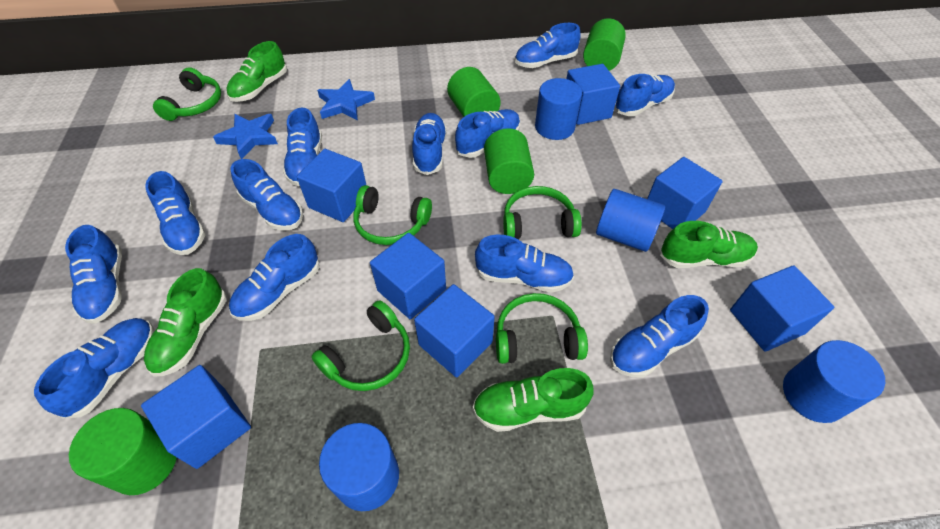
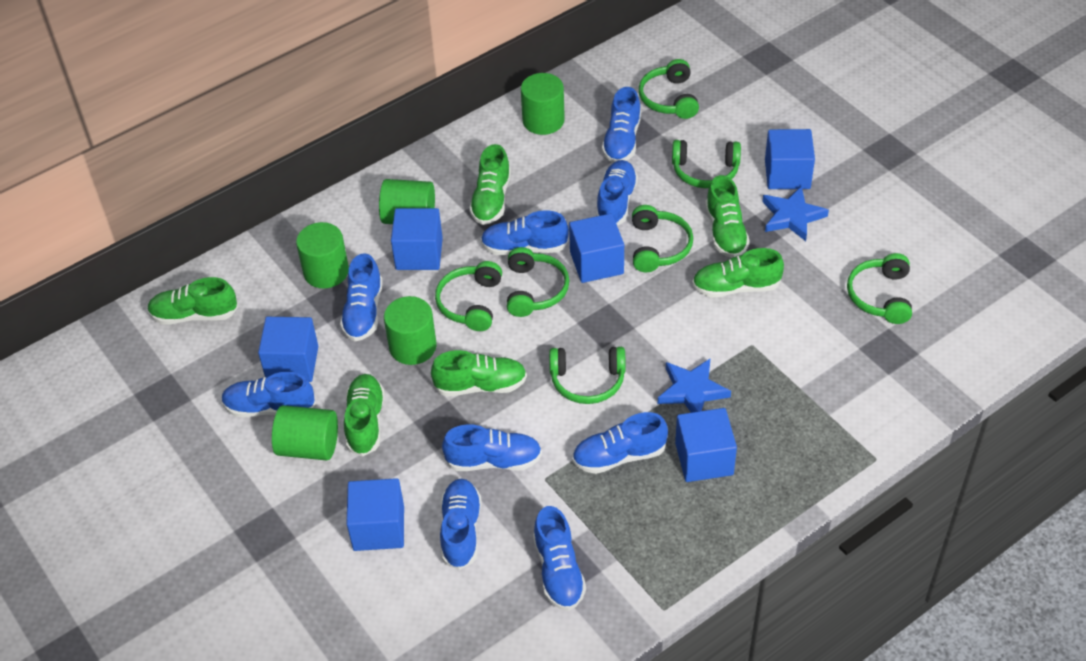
blue cube: 7 -> 6
blue cylinder: 4 -> 0
blue shoe: 12 -> 9
green cylinder: 4 -> 5
green headphones: 5 -> 7
green shoe: 4 -> 6

